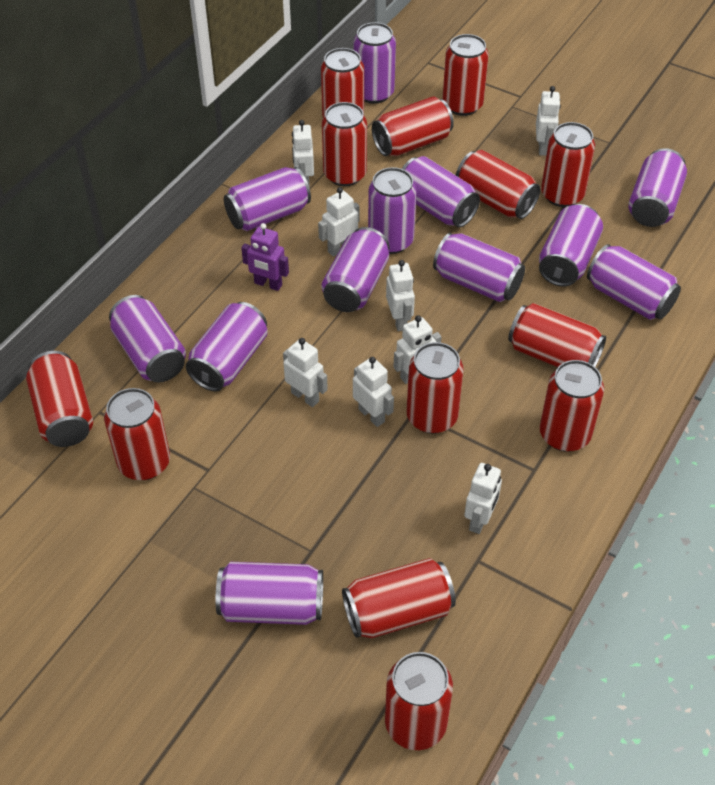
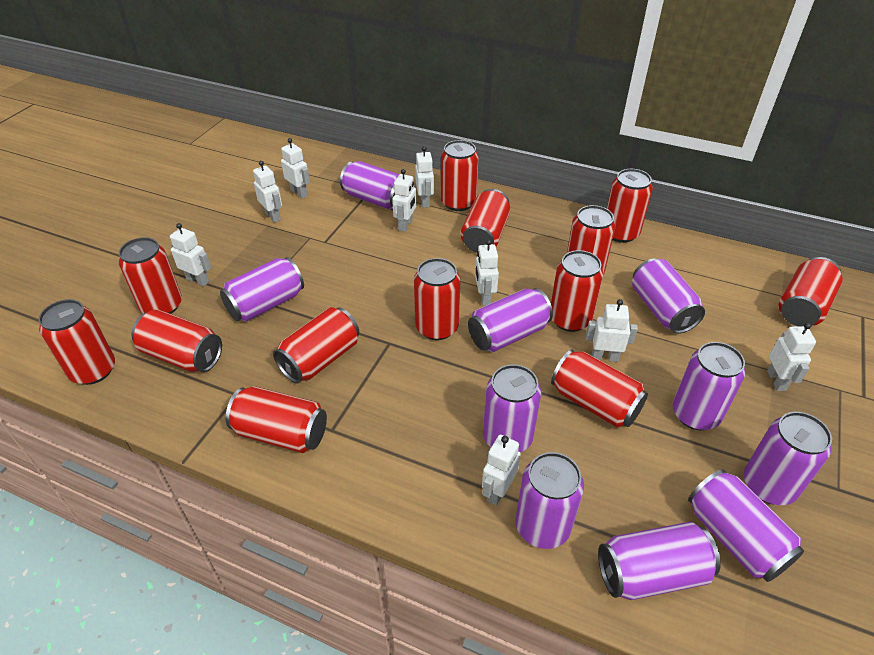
purple can: 12 -> 10
purple robot: 1 -> 0
white robot: 8 -> 9

